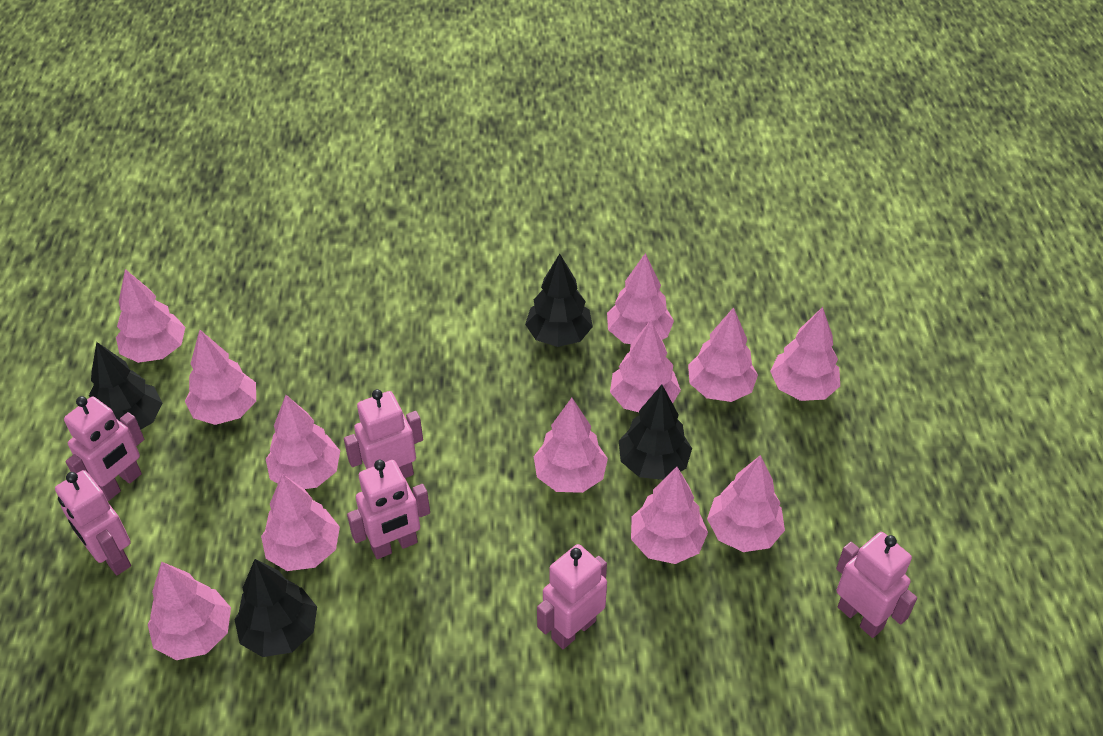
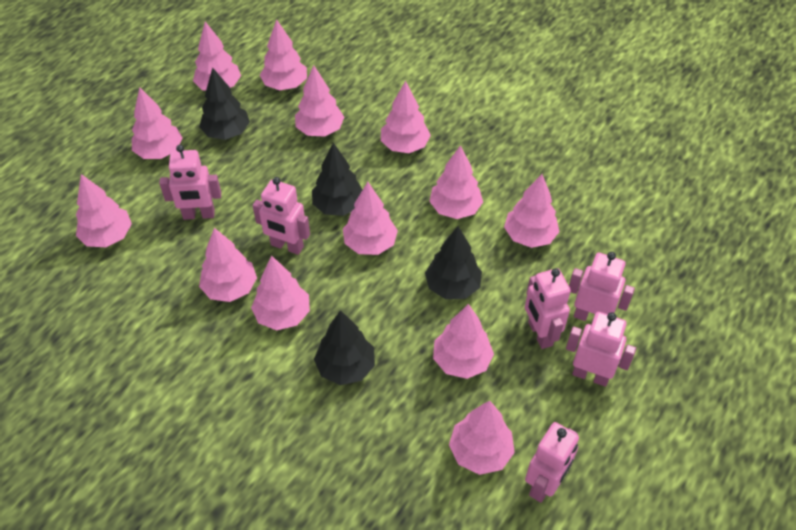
pink tree: 12 -> 13

